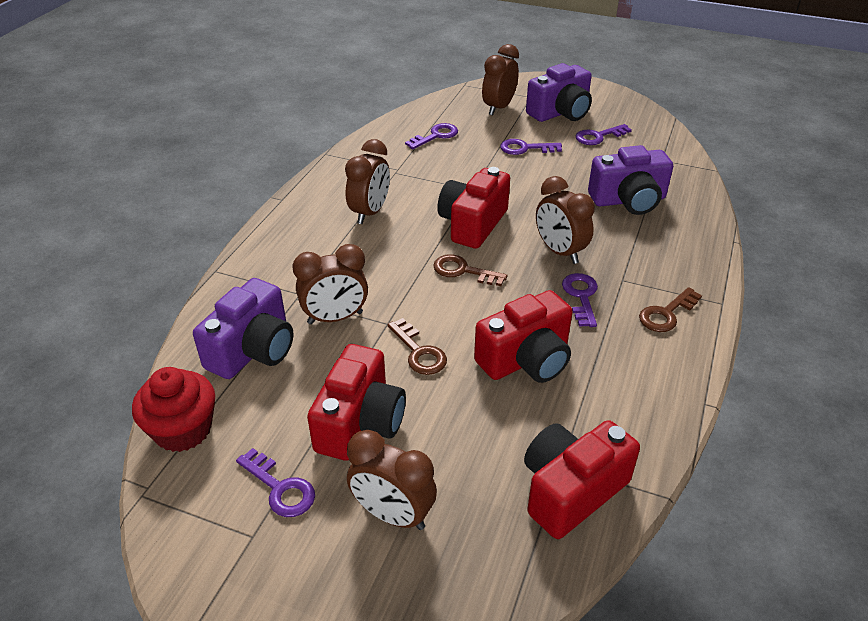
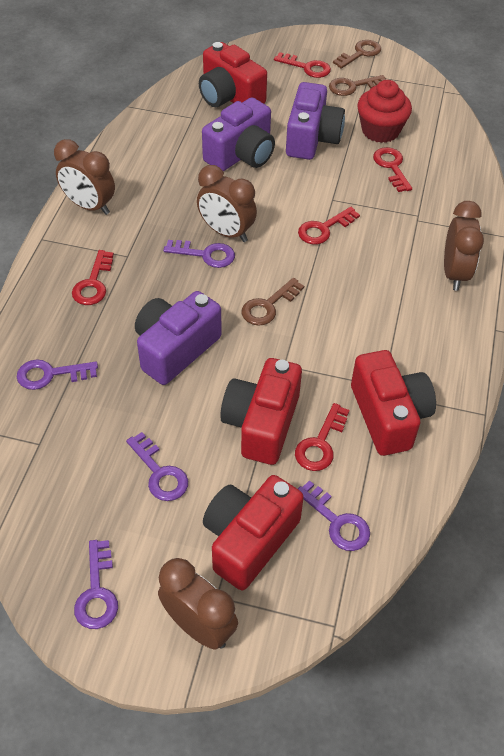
brown clock: 5 -> 4
red key: 0 -> 5

